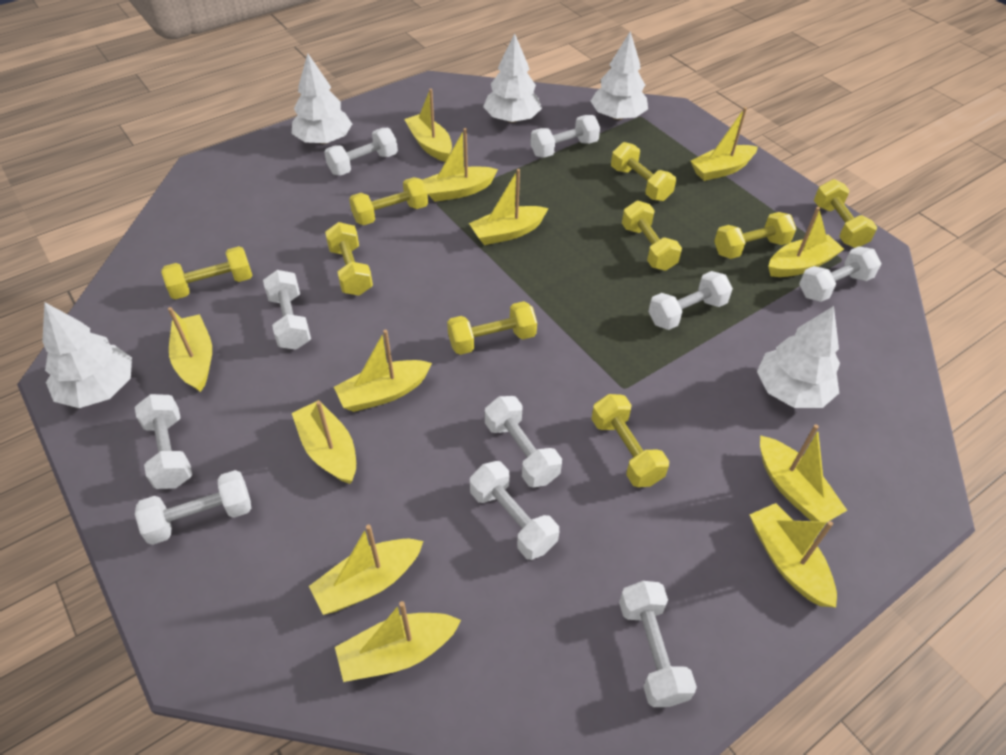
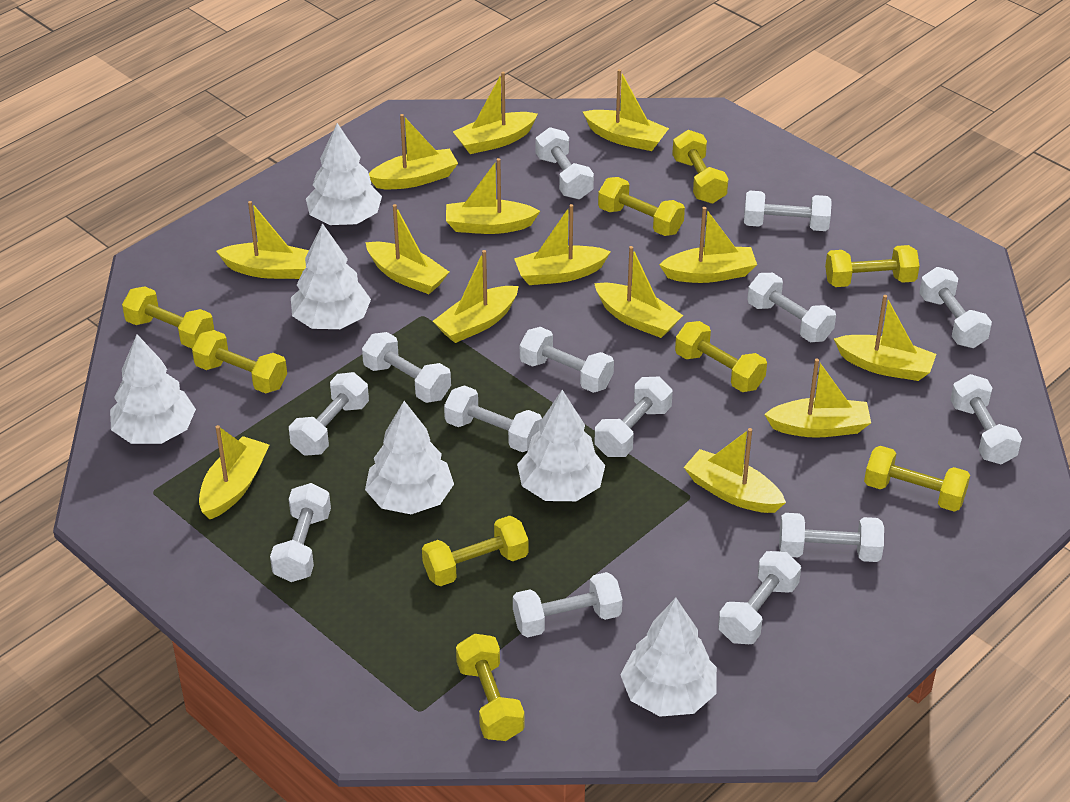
white dumbbell: 10 -> 14
white tree: 5 -> 6
yellow boat: 12 -> 14

